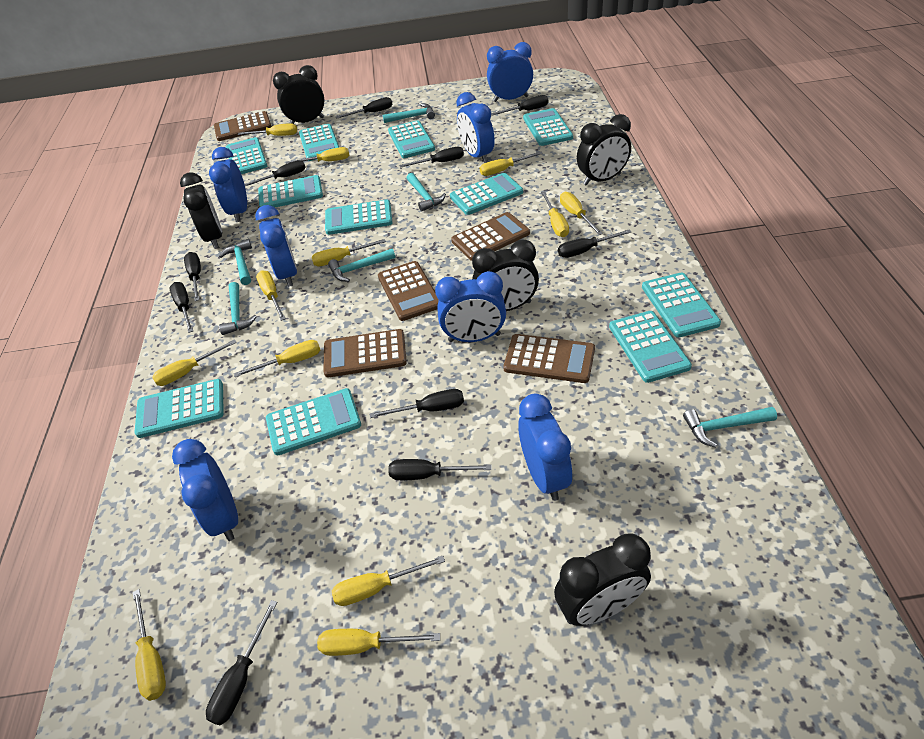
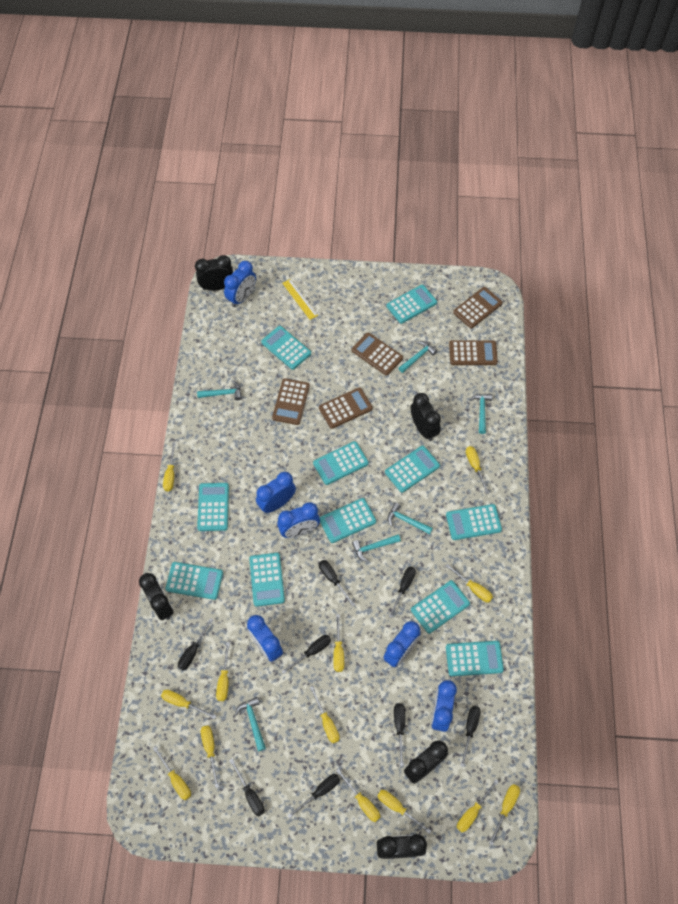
black screwdriver: 10 -> 8
blue clock: 7 -> 6
yellow ruler: 0 -> 1
yellow screwdriver: 12 -> 13

